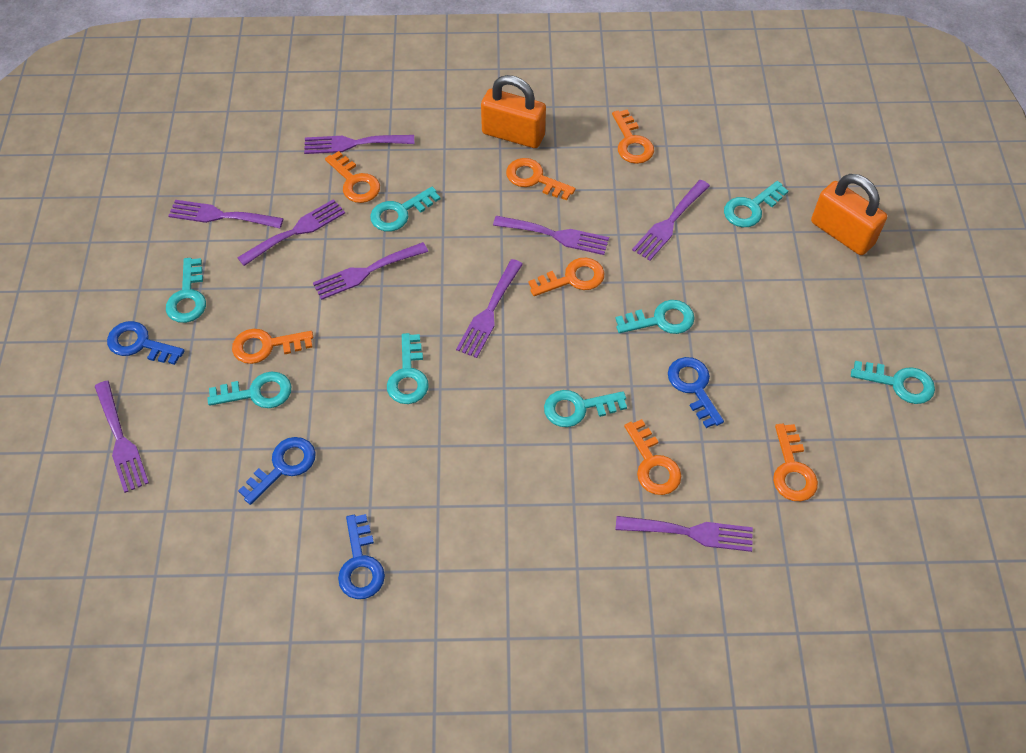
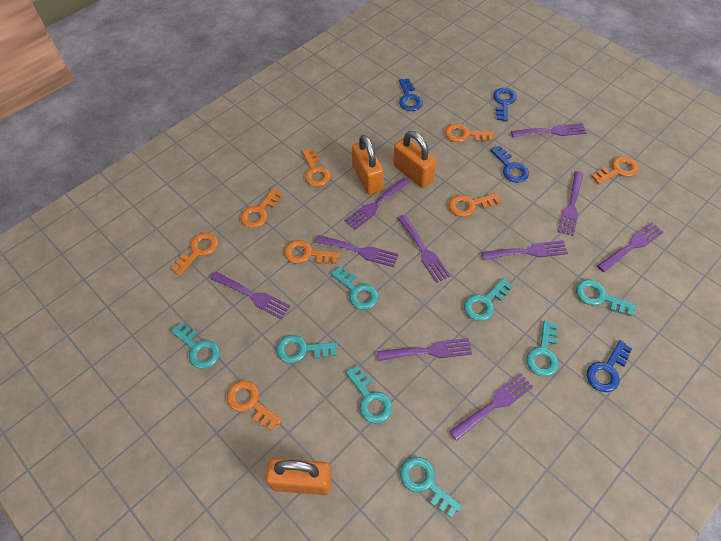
orange key: 7 -> 8
orange padlock: 2 -> 3
purple fork: 9 -> 10

